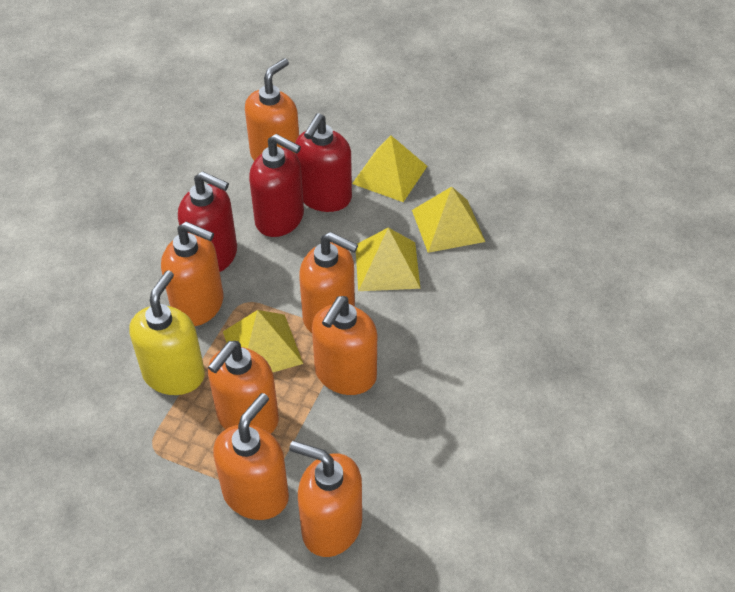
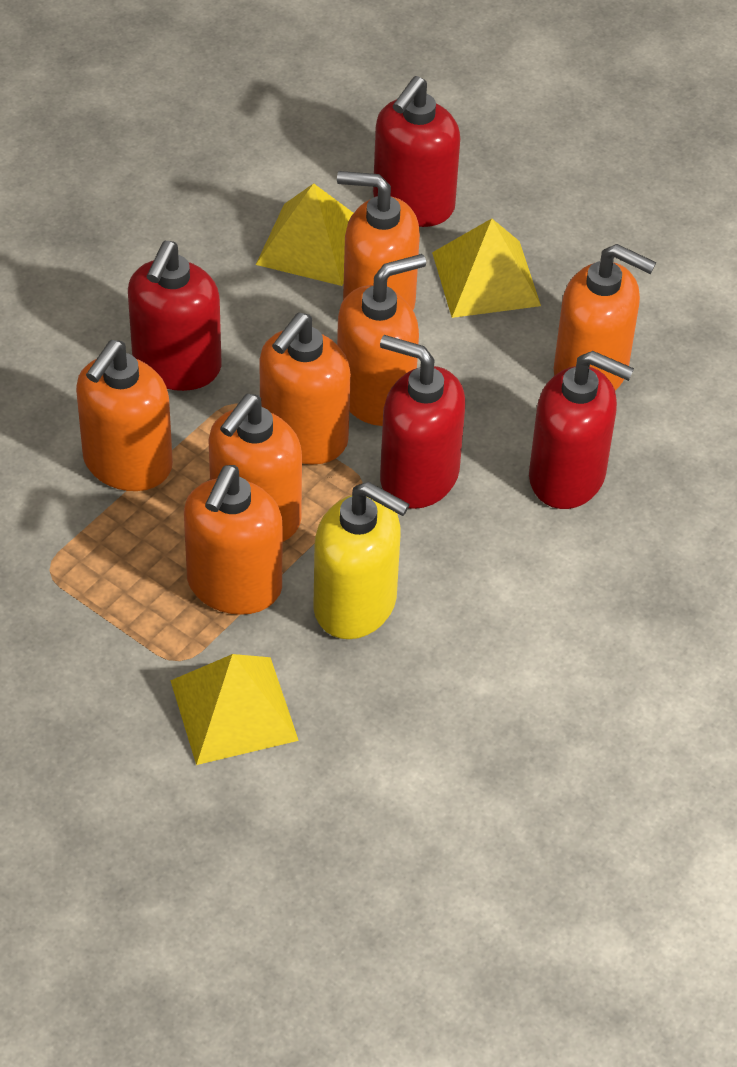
red soap dispenser: 3 -> 4
yellow pyramid: 4 -> 3

